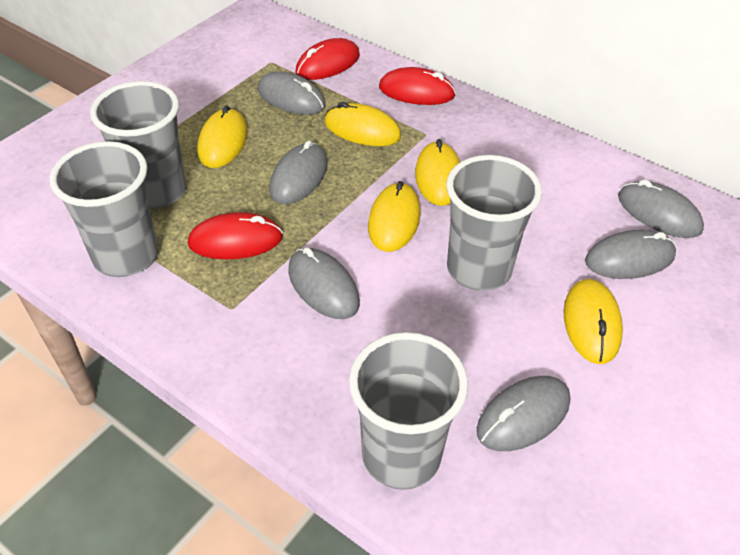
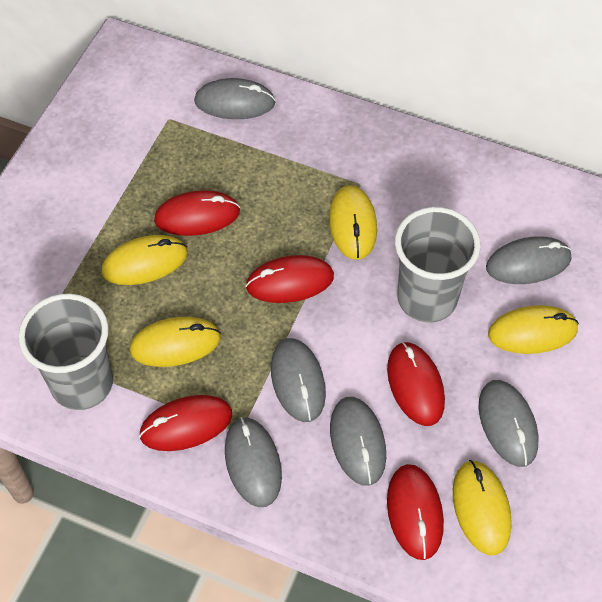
grey cup: 4 -> 2
red mouse: 3 -> 5

